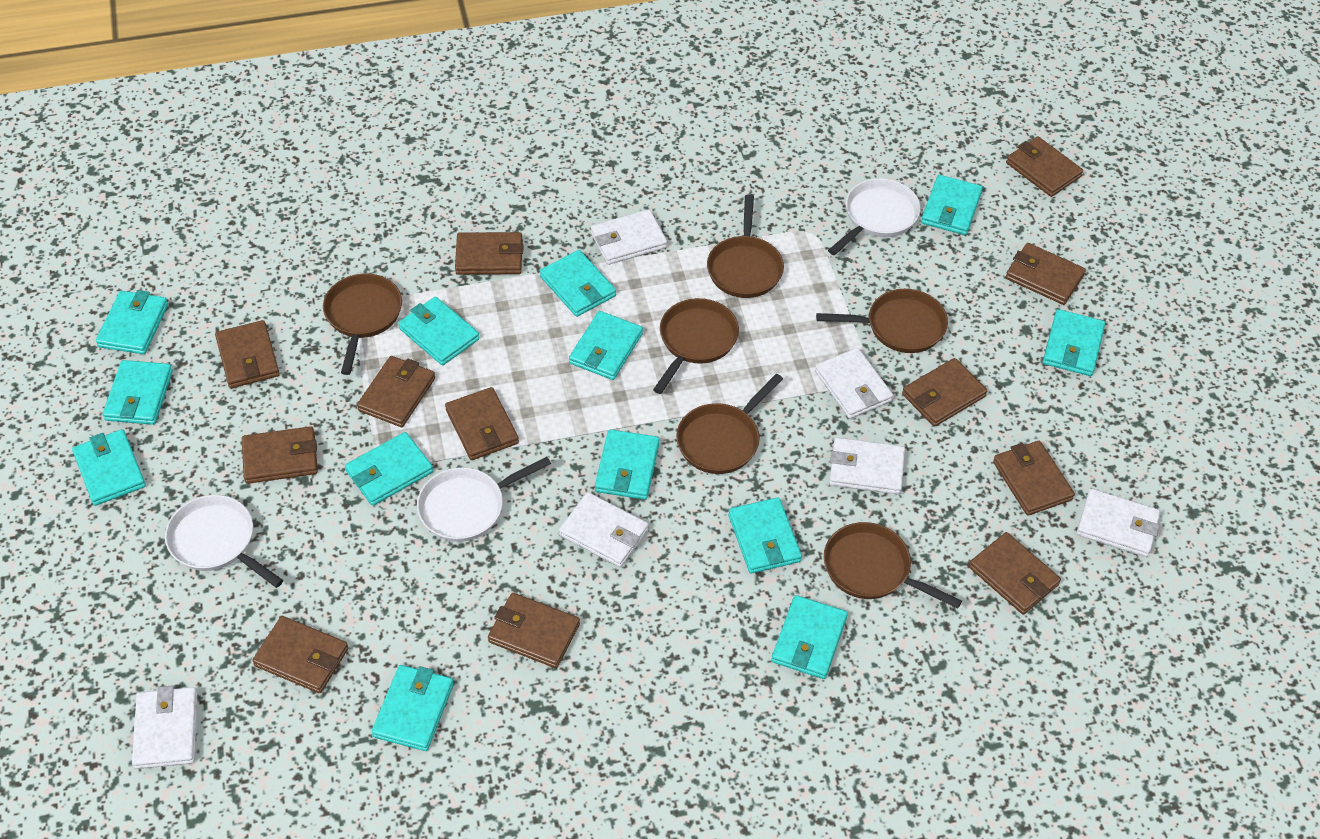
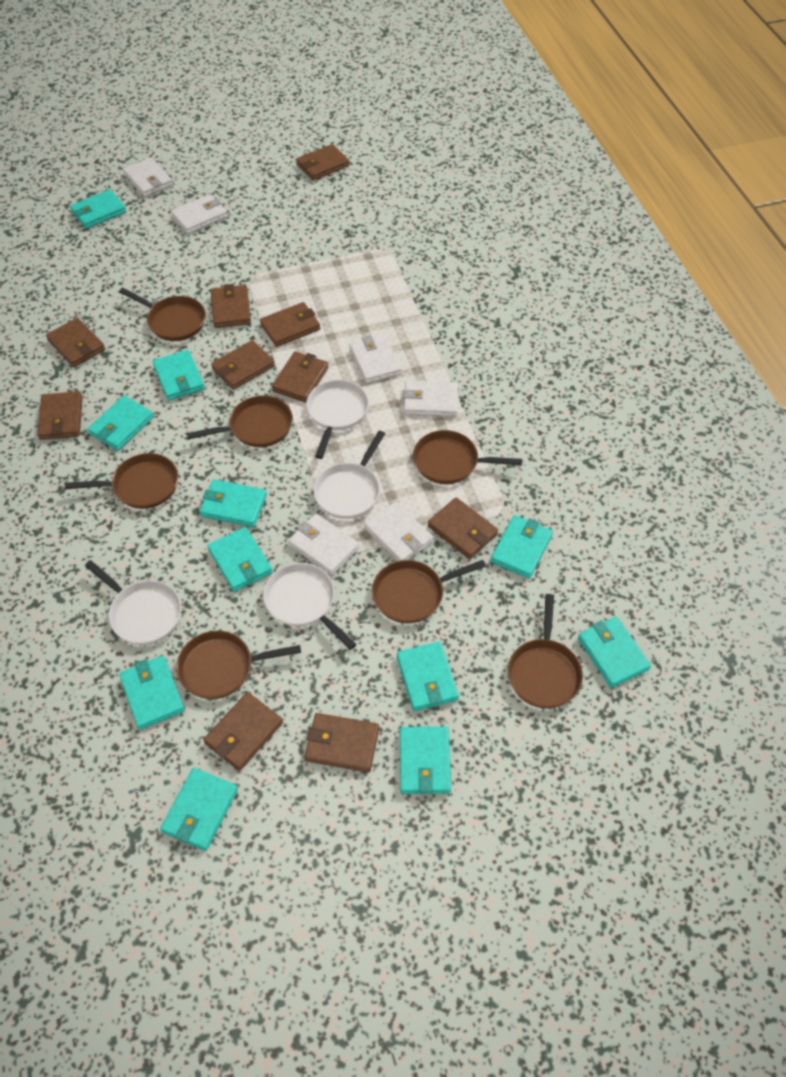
brown pan: 6 -> 7
brown wallet: 12 -> 10
turquoise wallet: 13 -> 11
white pan: 3 -> 4

